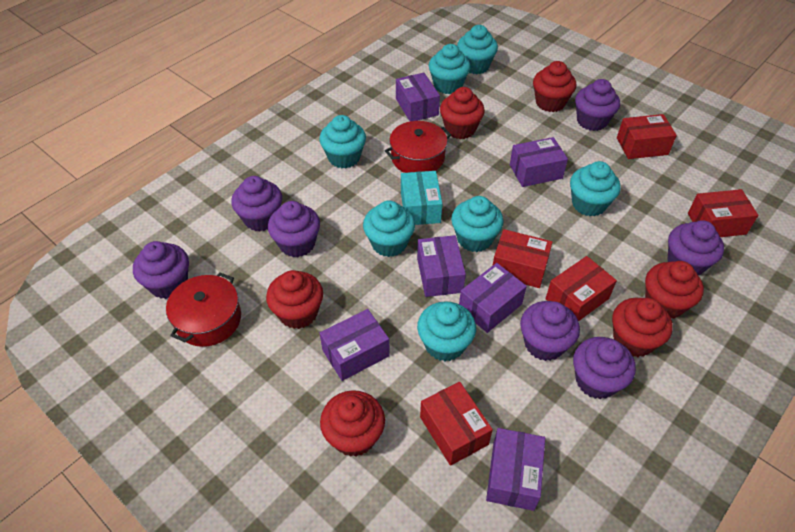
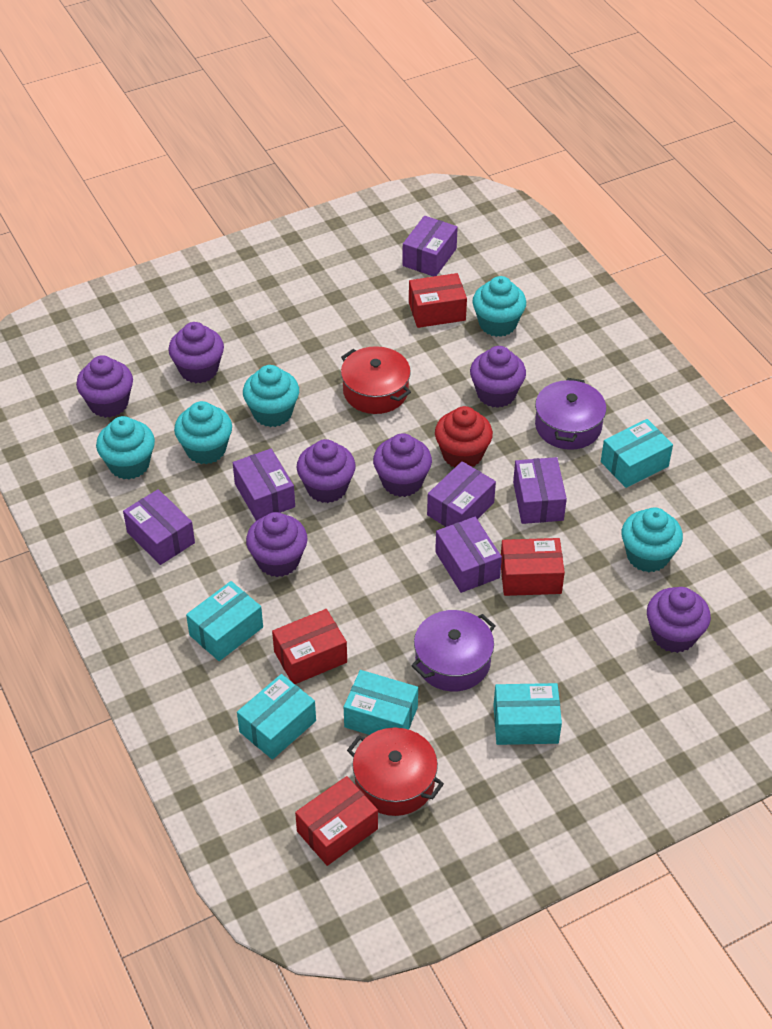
purple pot: 0 -> 2
red box: 5 -> 4
red cupcake: 6 -> 1
turquoise box: 1 -> 5
turquoise cupcake: 7 -> 5

